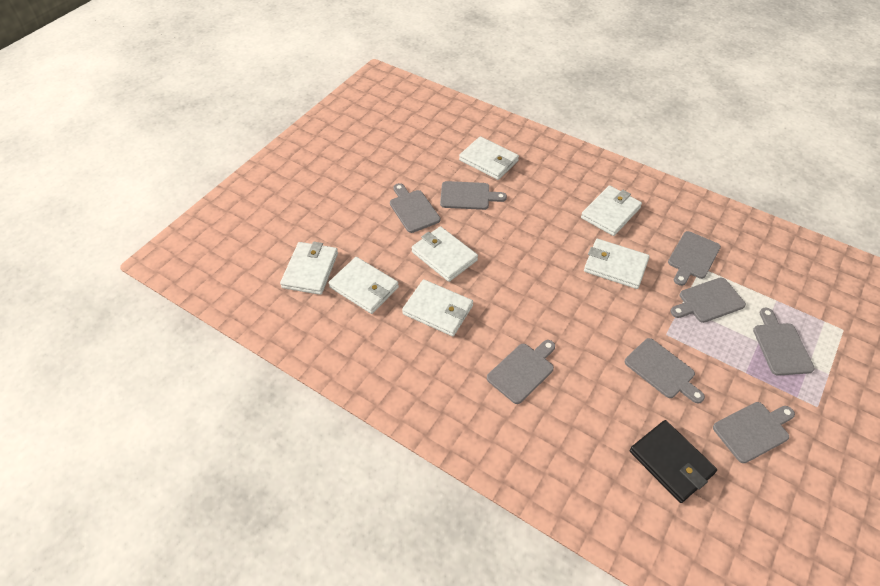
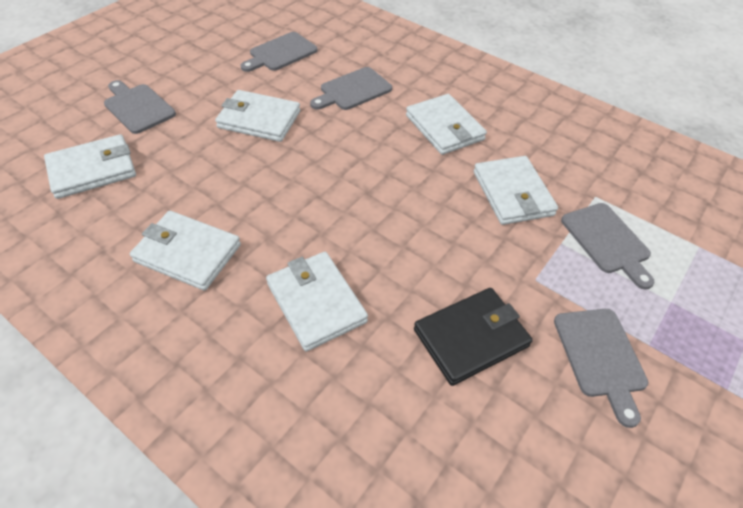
grey cutting board: 8 -> 5
white wallet: 7 -> 6

